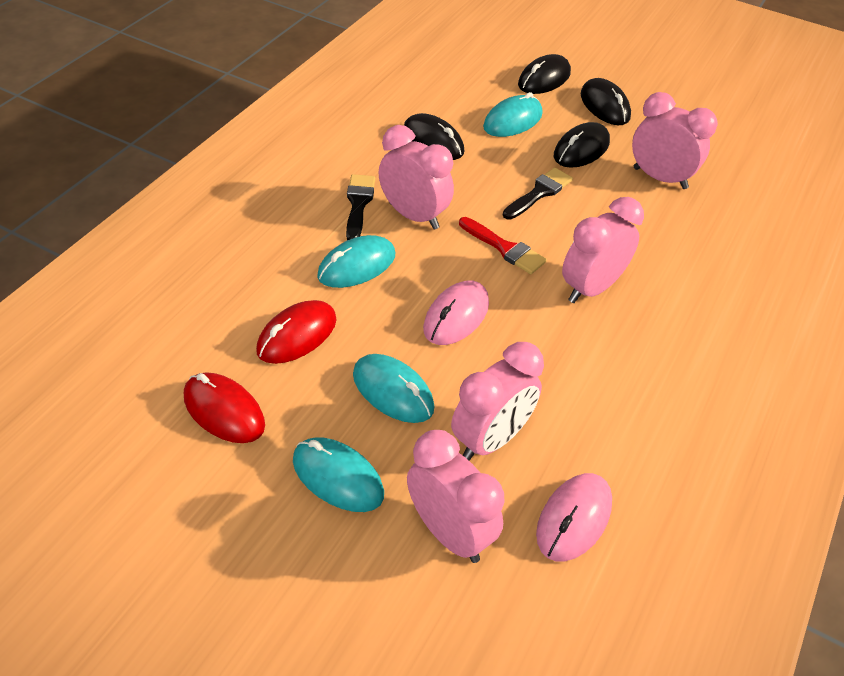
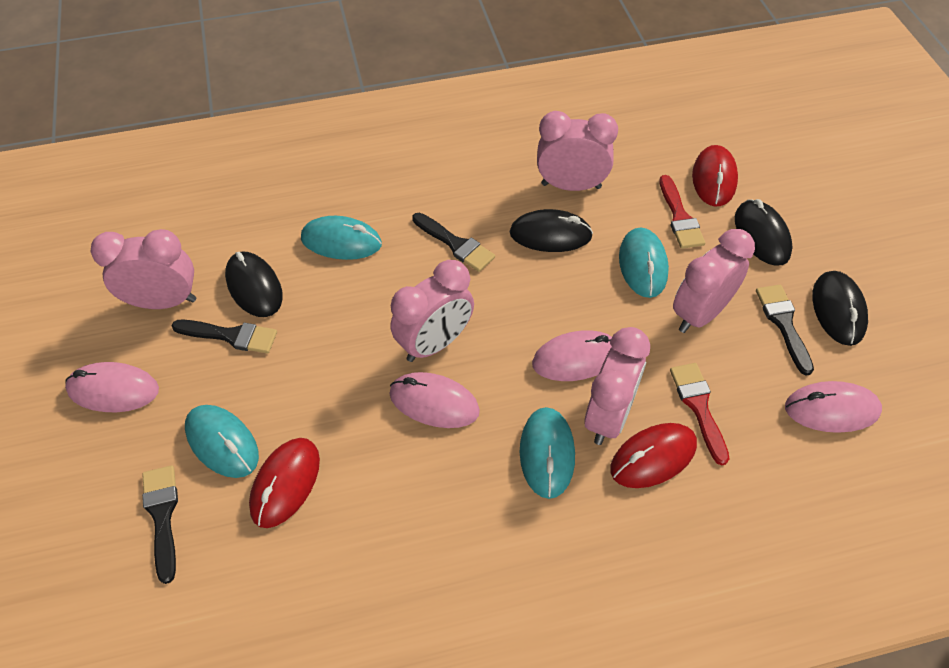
black brush: 2 -> 4
pink mouse: 2 -> 4
red brush: 1 -> 2
red mouse: 2 -> 3

